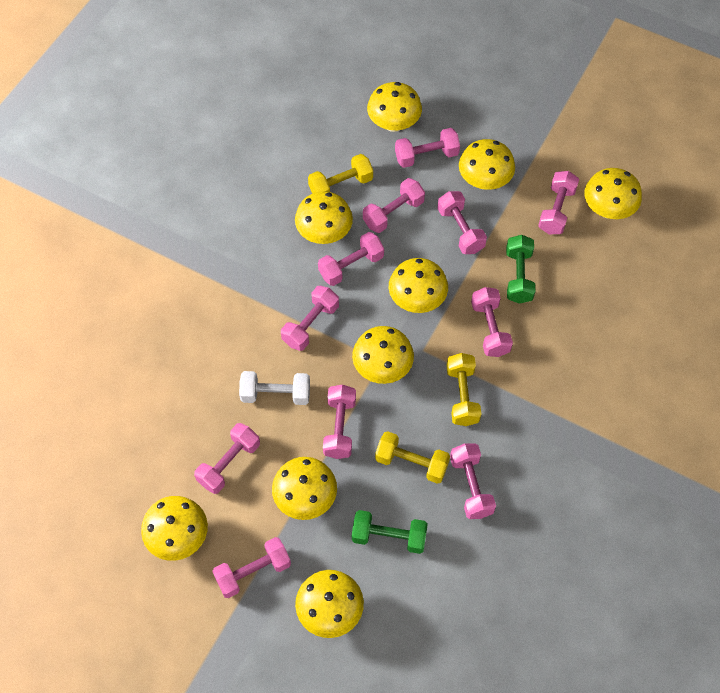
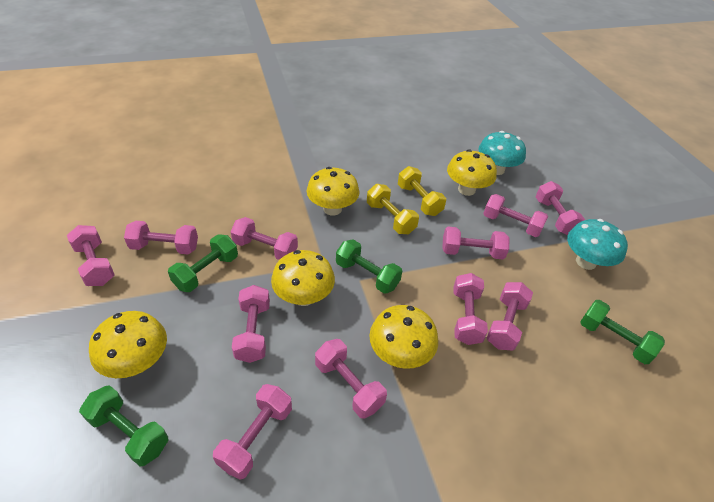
green dumbbell: 2 -> 4
turquoise mushroom: 0 -> 2
white dumbbell: 1 -> 0
yellow dumbbell: 3 -> 2
yellow mushroom: 9 -> 5

